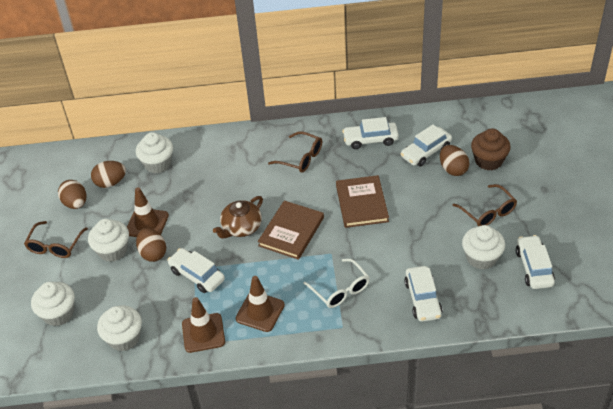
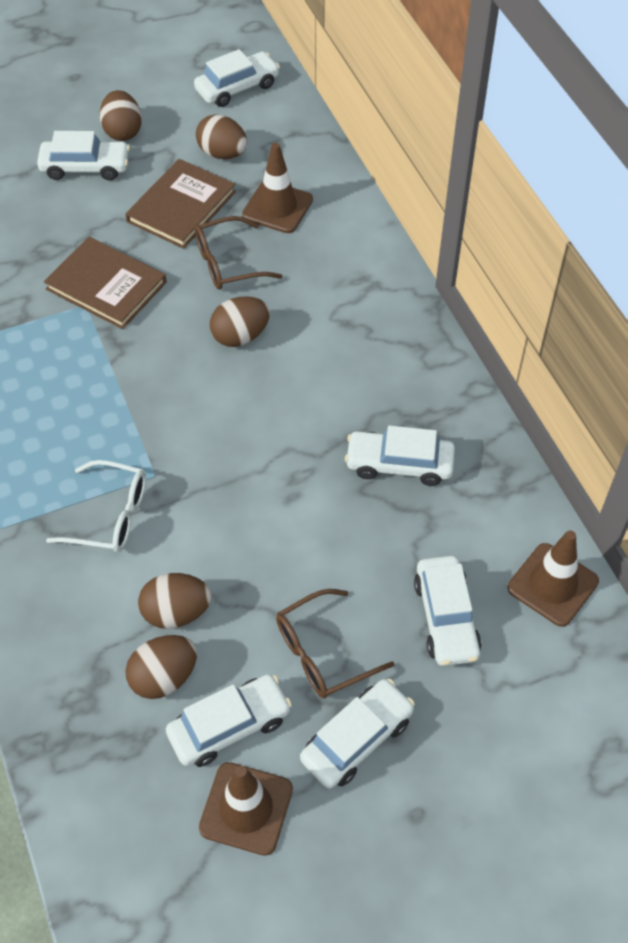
brown cupcake: 1 -> 0
brown egg: 4 -> 5
brown glasses: 3 -> 2
brown teapot: 1 -> 0
white car: 5 -> 6
white cupcake: 5 -> 0

